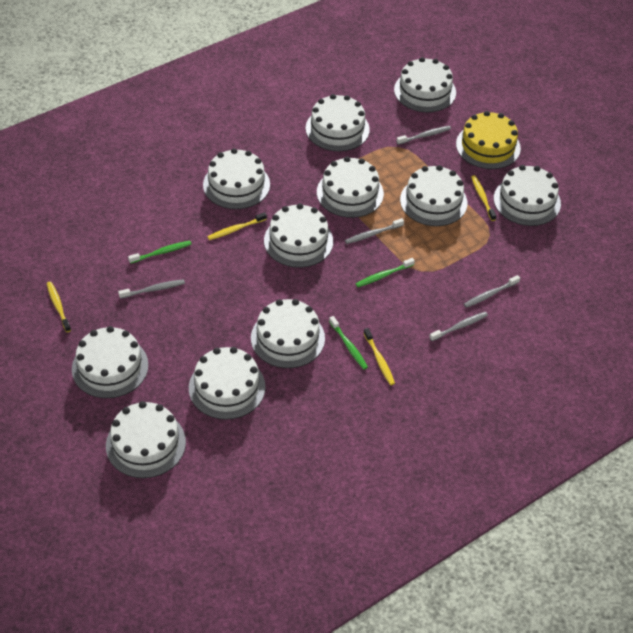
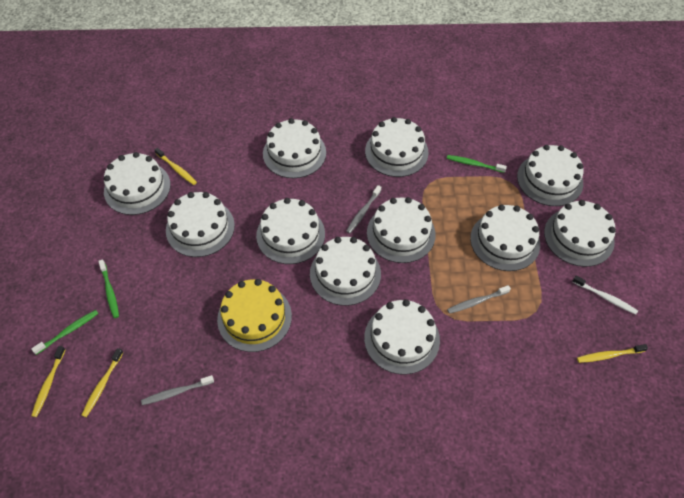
grey toothbrush: 5 -> 3
white toothbrush: 0 -> 1

